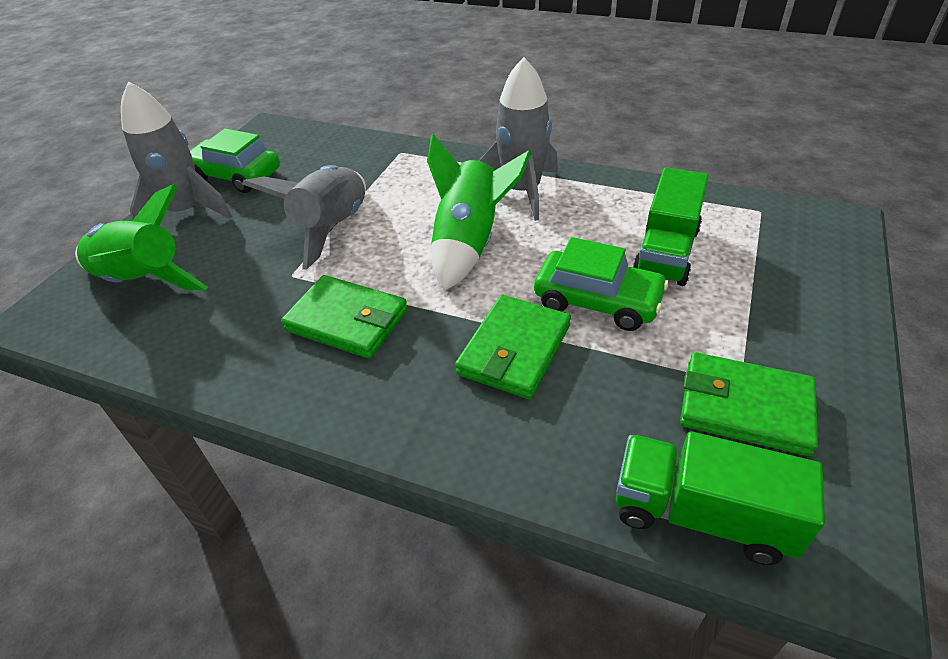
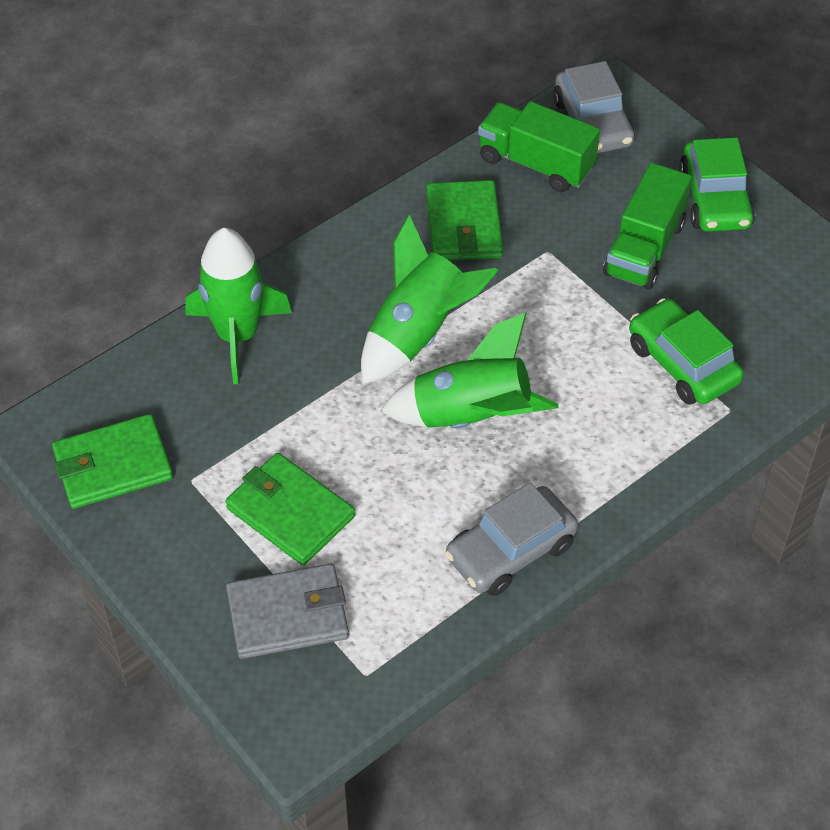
green rocket: 2 -> 3
grey car: 0 -> 2
grey rocket: 3 -> 0
grey wallet: 0 -> 1

